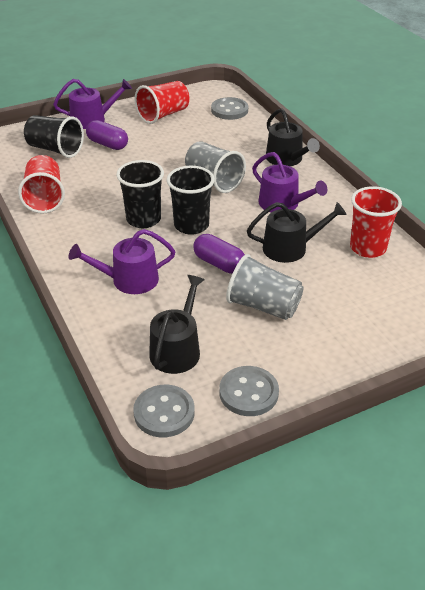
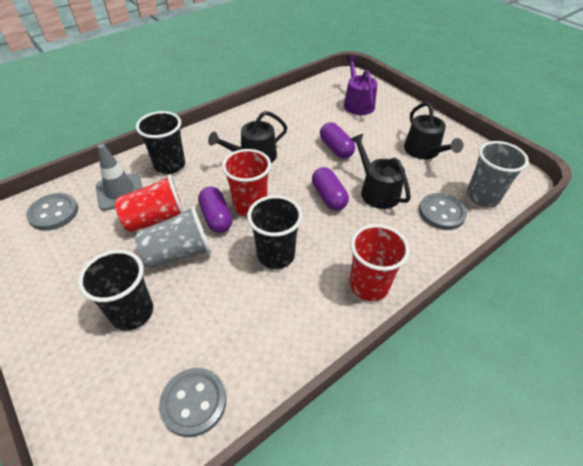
grey traffic cone: 0 -> 1
purple capsule: 2 -> 3
purple watering can: 3 -> 1

